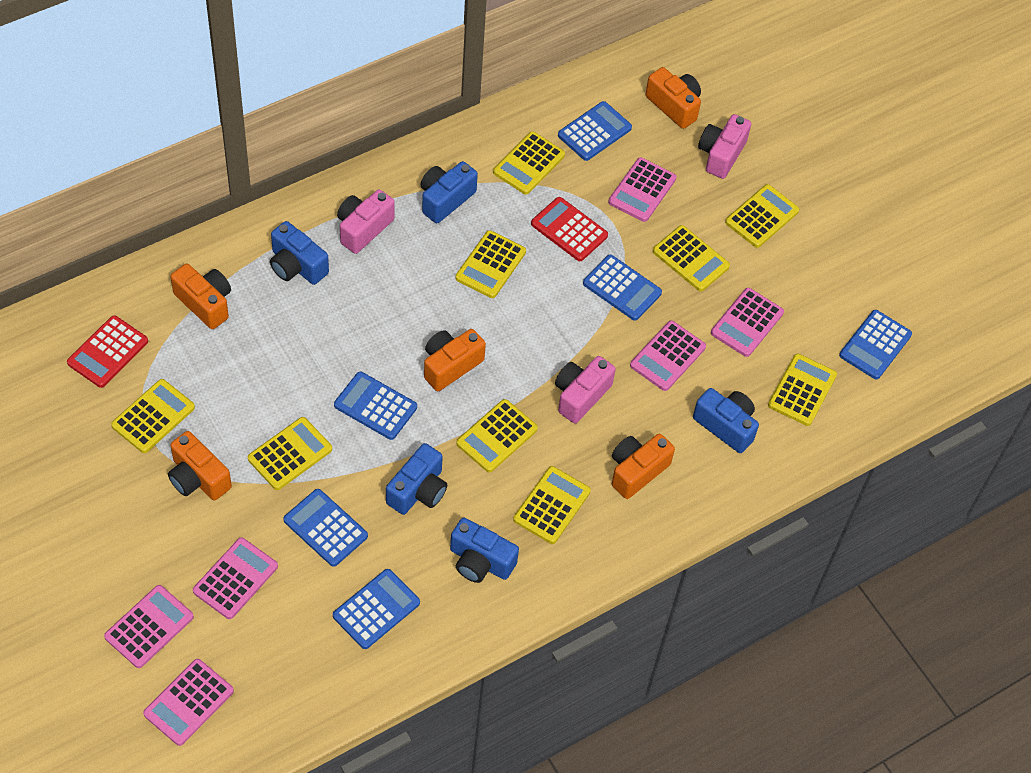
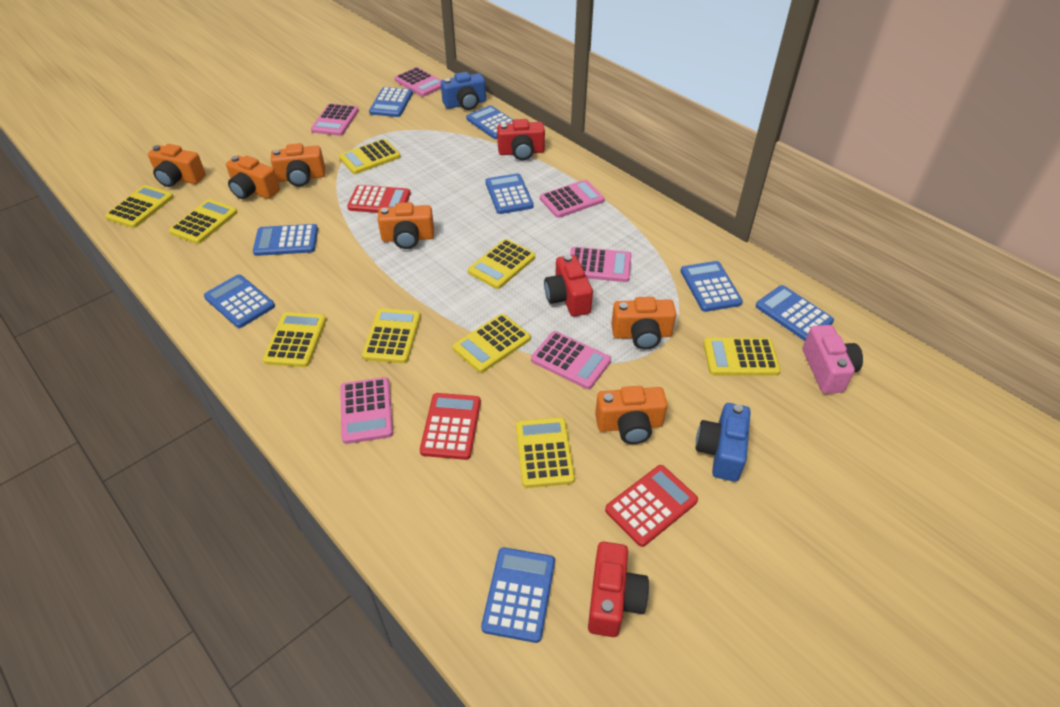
blue calculator: 6 -> 8
blue camera: 5 -> 2
orange camera: 5 -> 6
pink camera: 3 -> 1
red calculator: 2 -> 3
red camera: 0 -> 3

